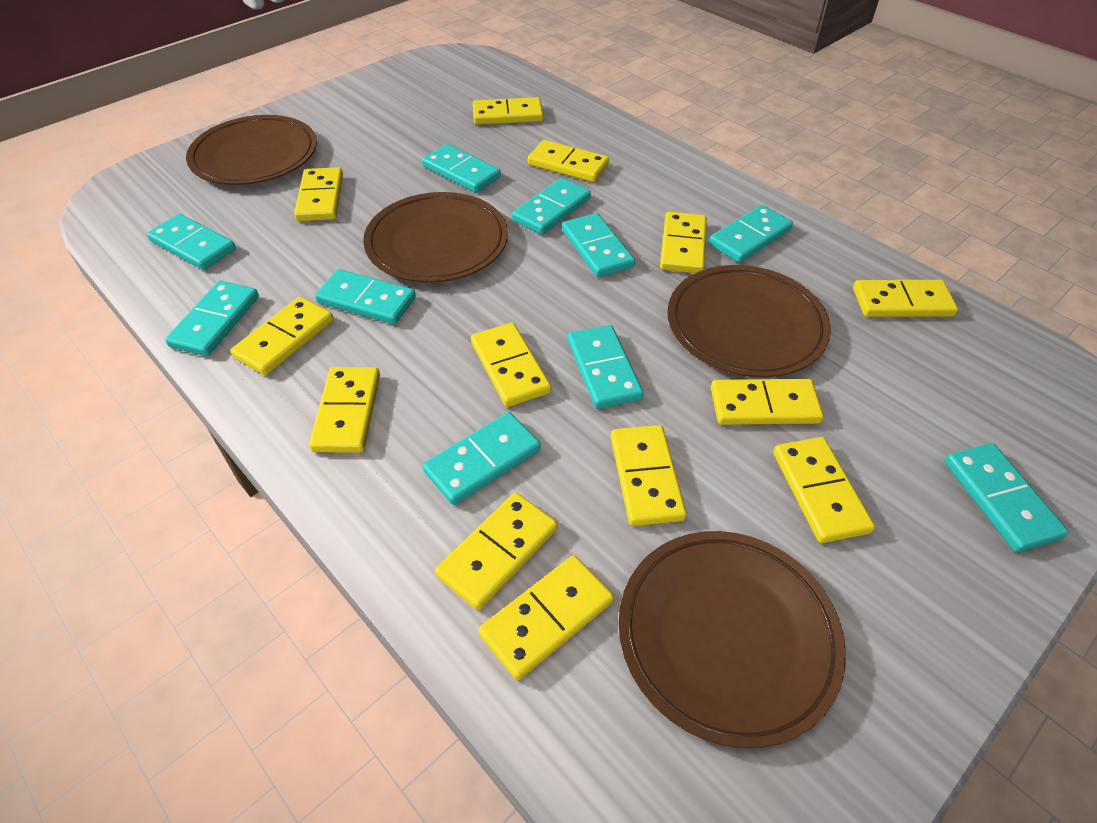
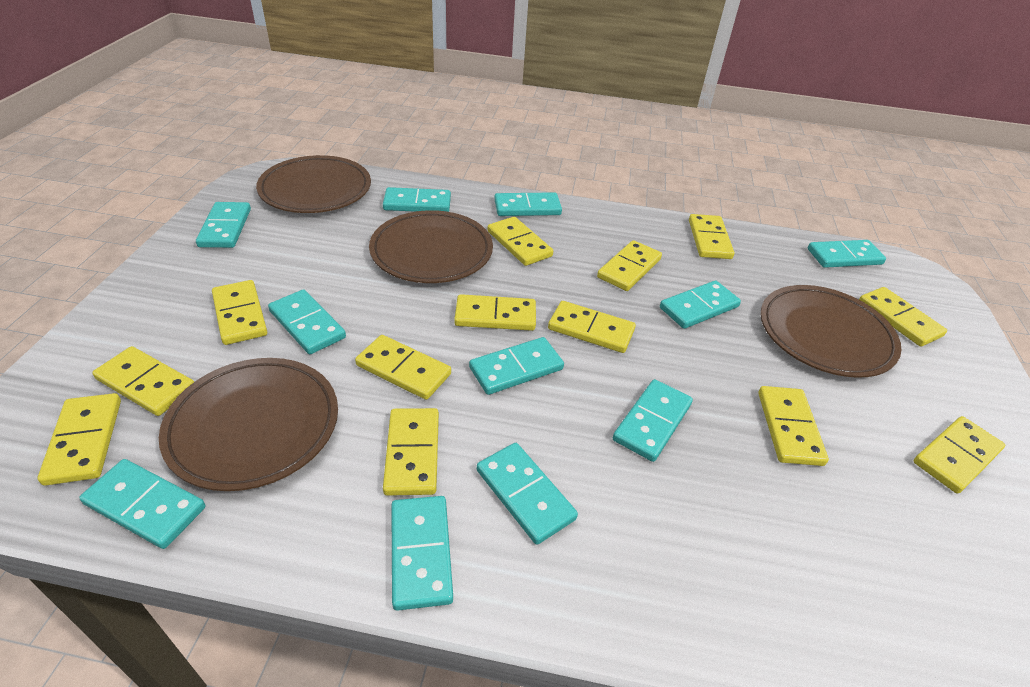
turquoise domino: 10 -> 11

